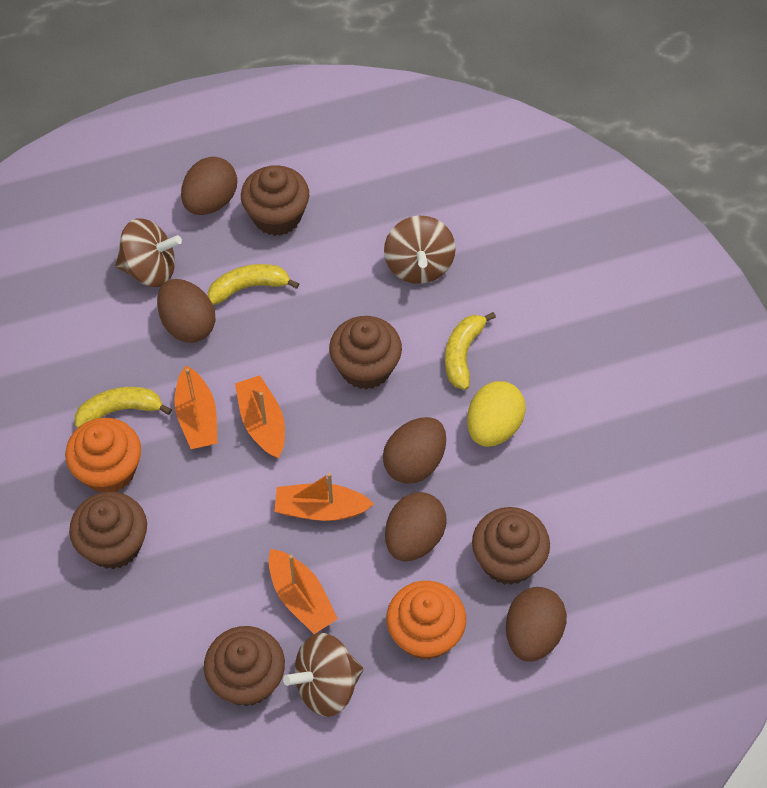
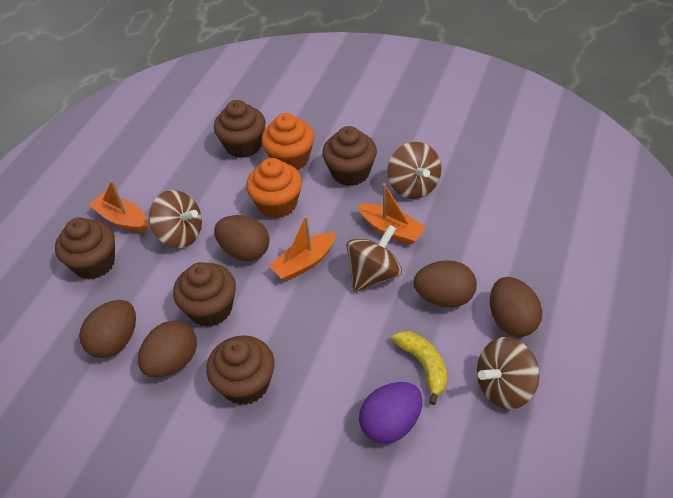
brown spinning top: 3 -> 4
orange boat: 4 -> 3
purple egg: 0 -> 1
yellow banana: 3 -> 1
yellow egg: 1 -> 0

